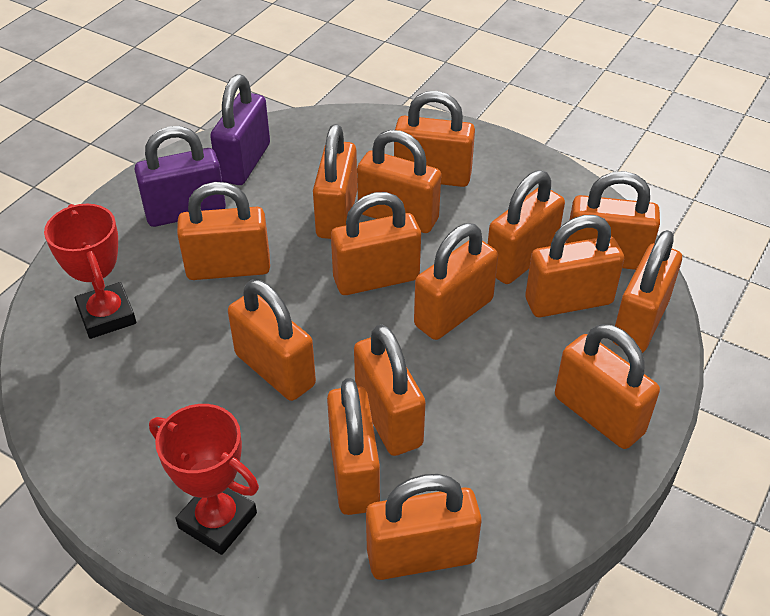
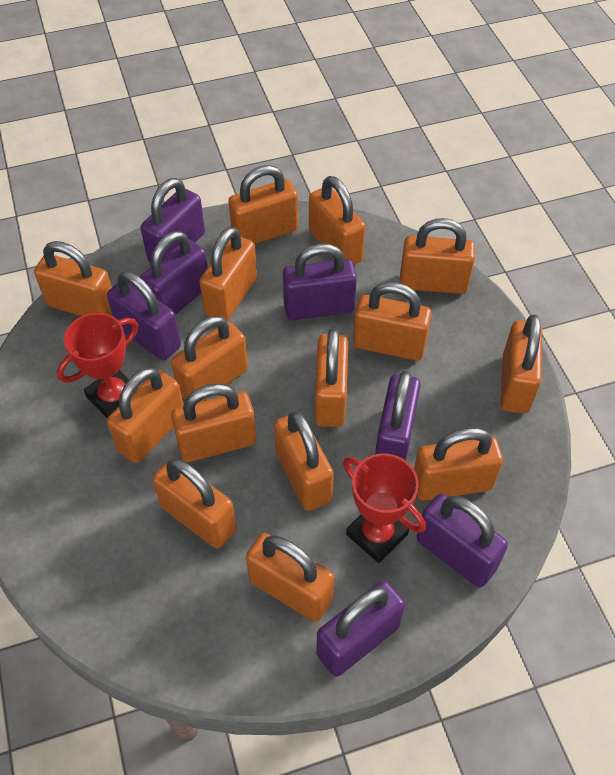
purple padlock: 2 -> 7

